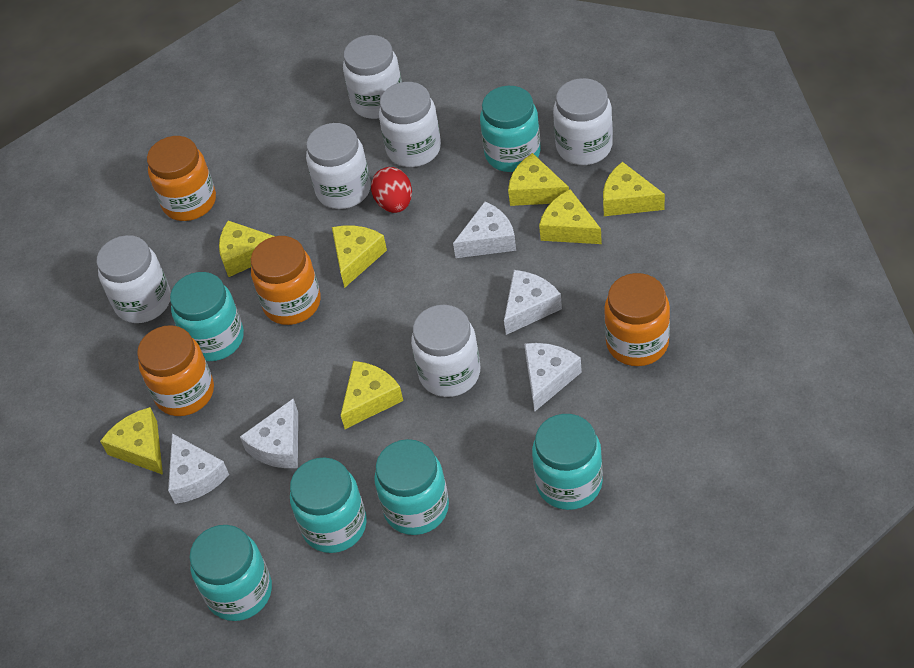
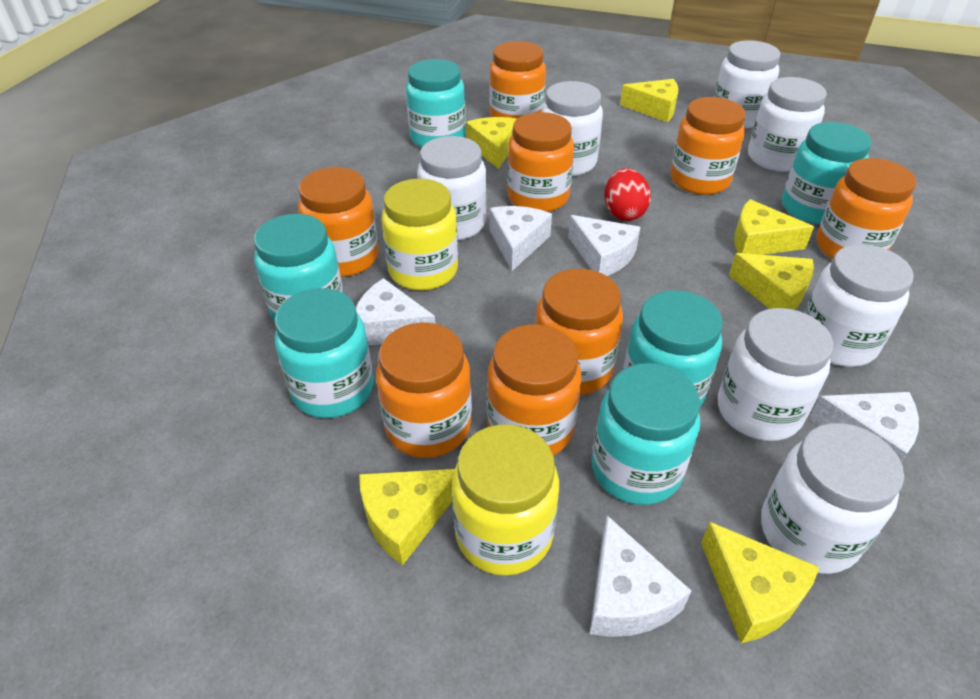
orange jar: 4 -> 8
white jar: 6 -> 7
yellow cheese: 7 -> 6
yellow jar: 0 -> 2

